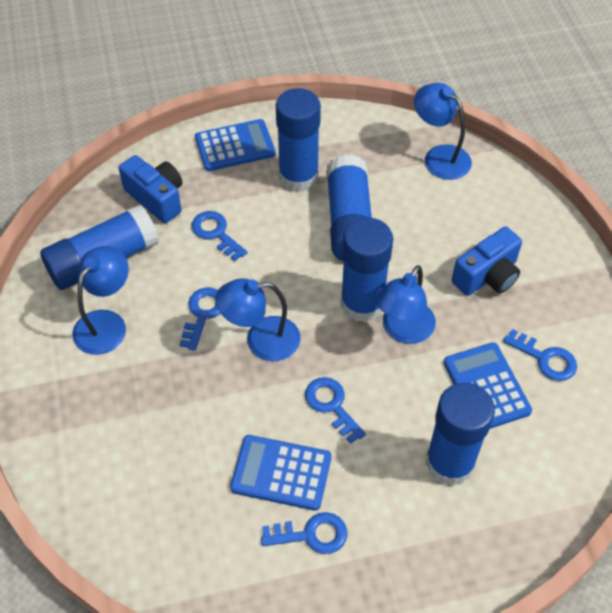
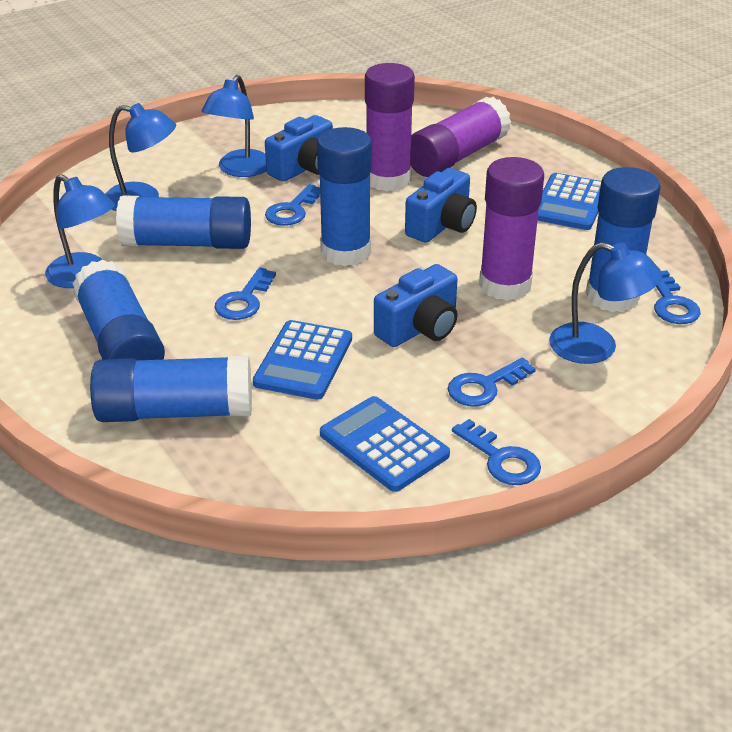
blue camera: 2 -> 3
purple glue stick: 0 -> 3

